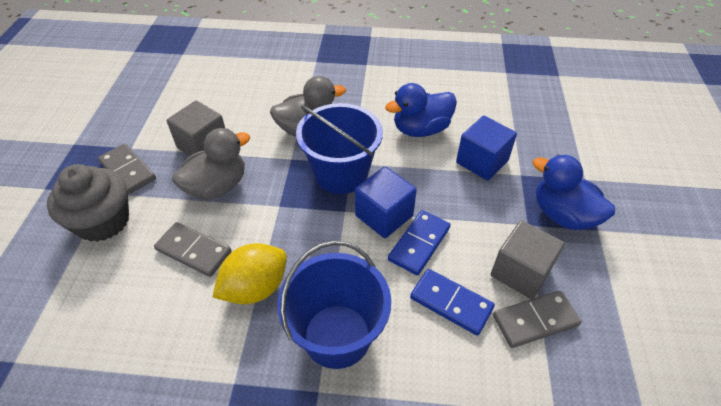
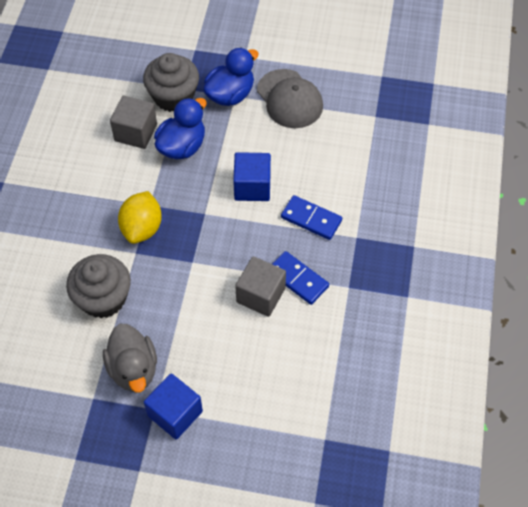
blue bucket: 2 -> 0
grey cap: 0 -> 1
grey cupcake: 1 -> 2
grey domino: 3 -> 0
grey duck: 2 -> 1

